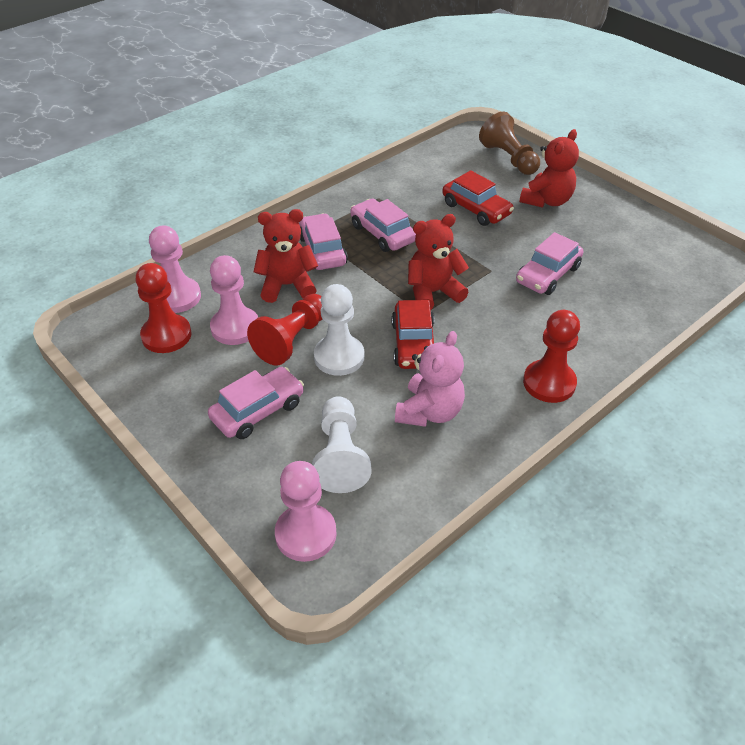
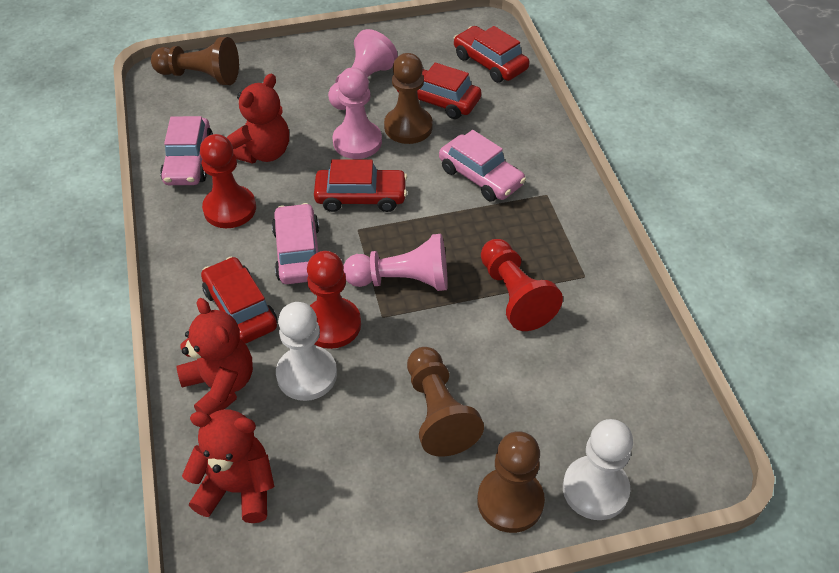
brown pawn: 1 -> 4
pink car: 4 -> 3
pink teddy bear: 1 -> 0
red car: 2 -> 4

